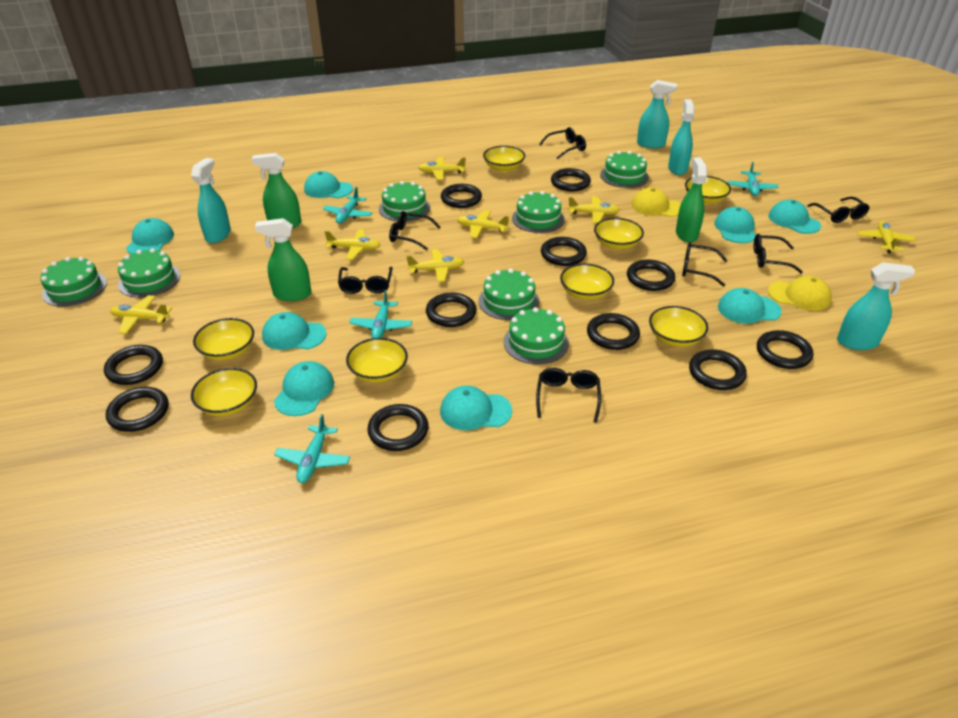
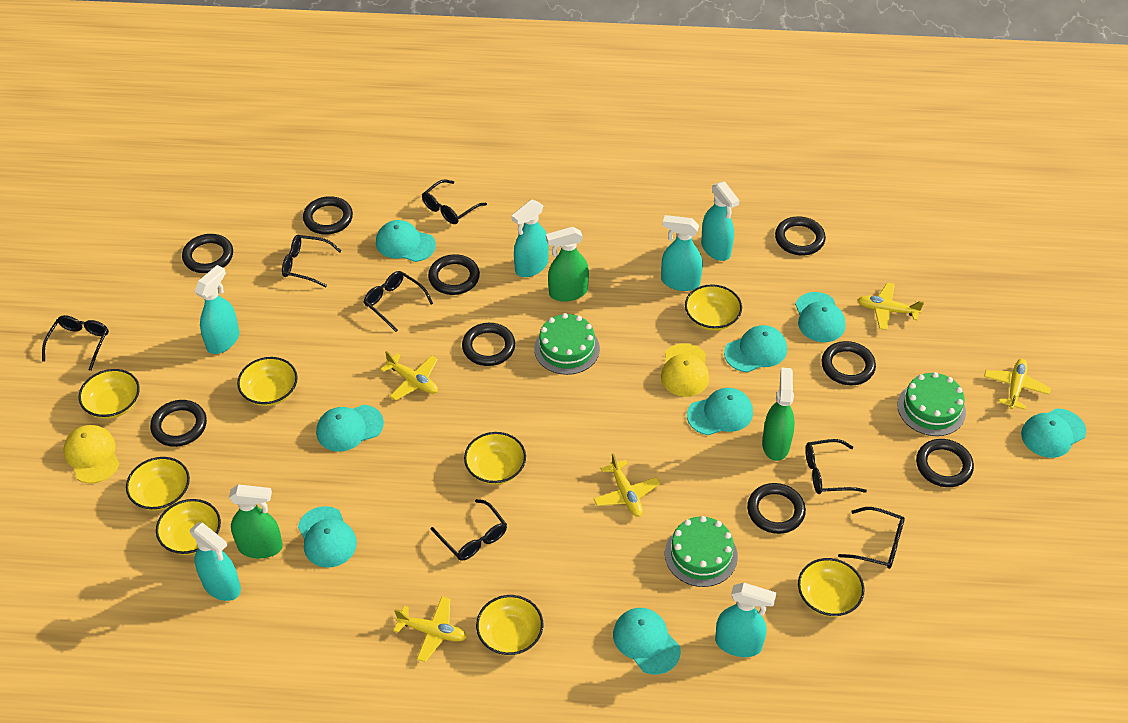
black ring: 11 -> 9
green cake: 7 -> 3
turquoise plane: 4 -> 0
turquoise spray bottle: 4 -> 6
yellow plane: 7 -> 5

